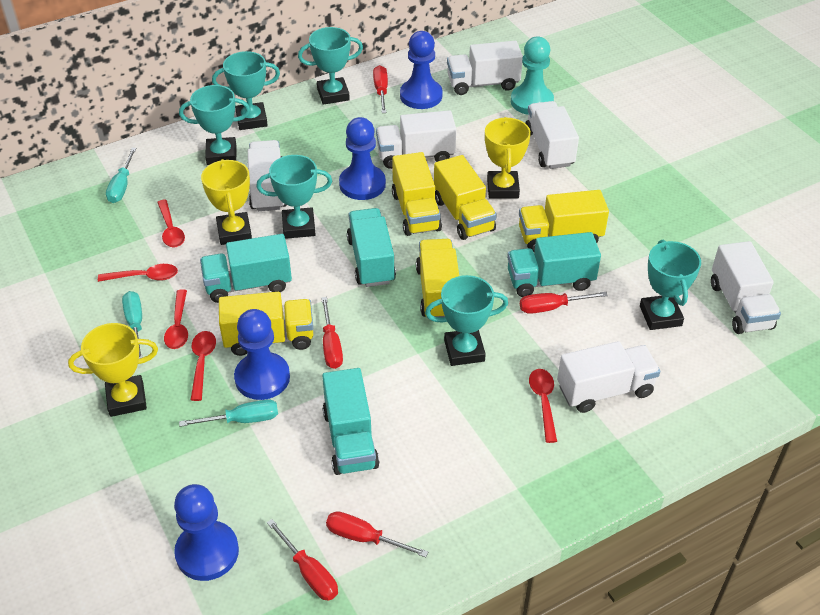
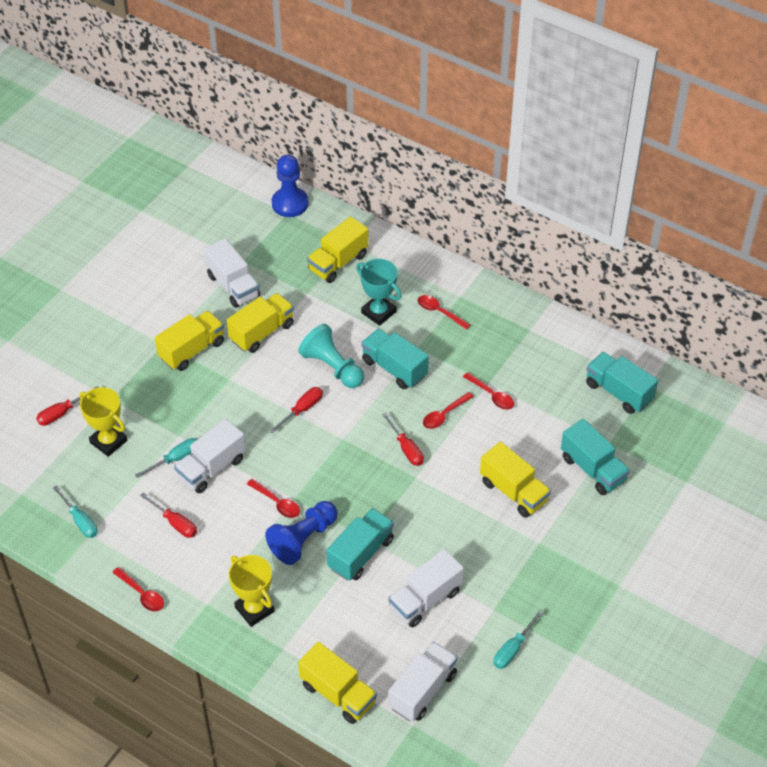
blue pawn: 4 -> 2
red screwdriver: 5 -> 4
turquoise trophy: 6 -> 1
white truck: 6 -> 4
yellow trophy: 3 -> 2

